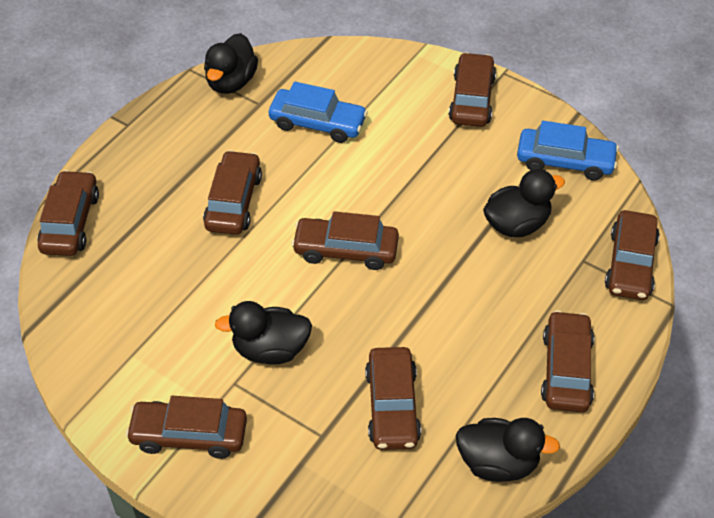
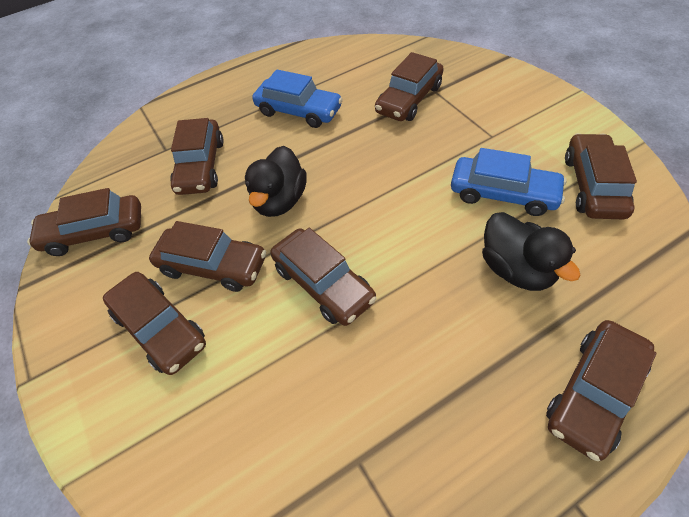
black duck: 4 -> 2

